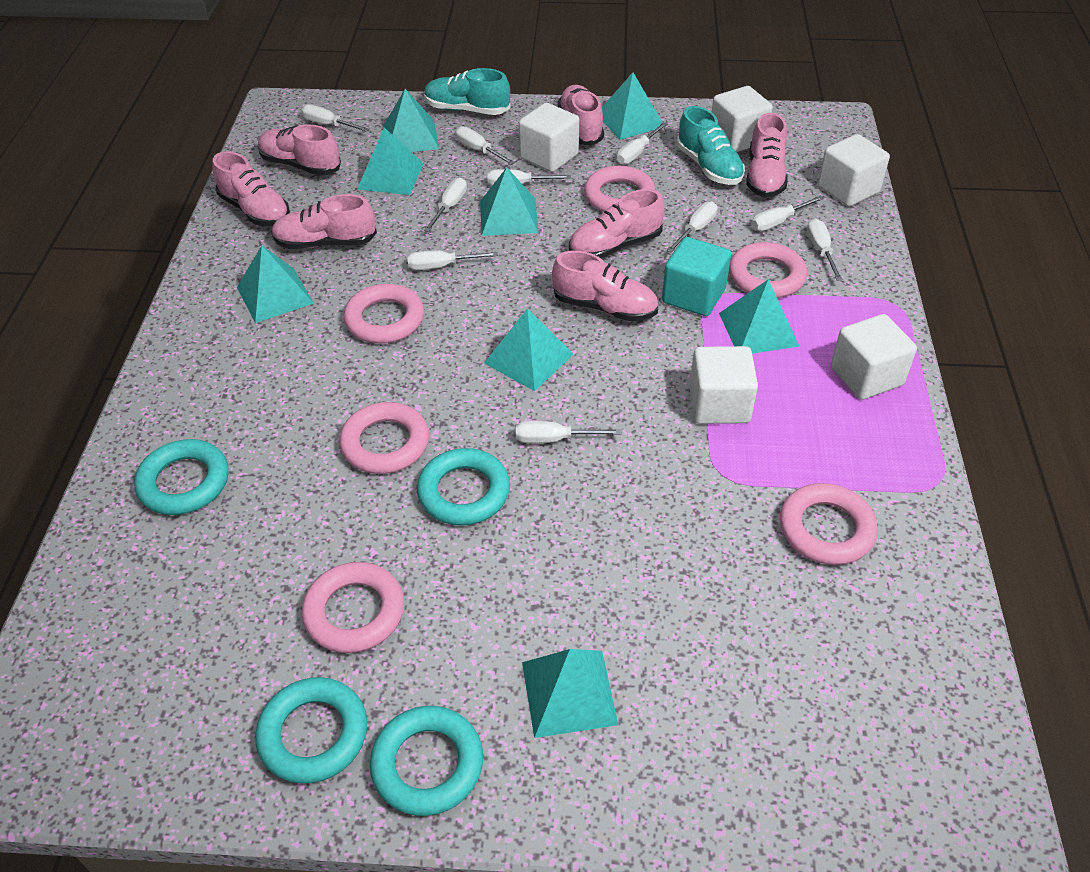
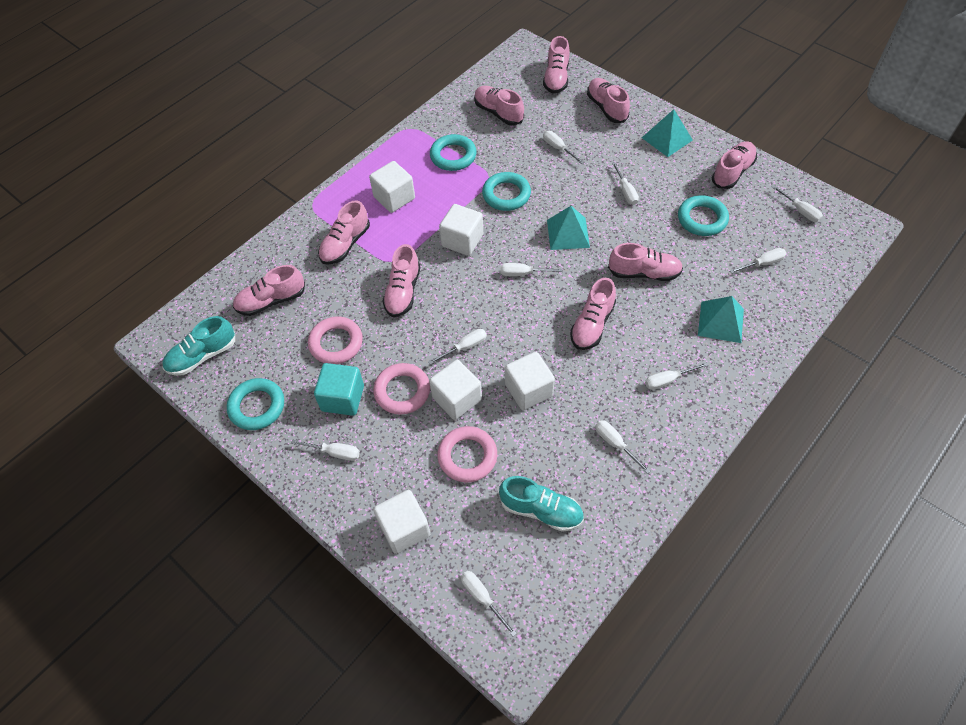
pink ring: 6 -> 3
pink shoe: 7 -> 9
turquoise pyramid: 8 -> 3

